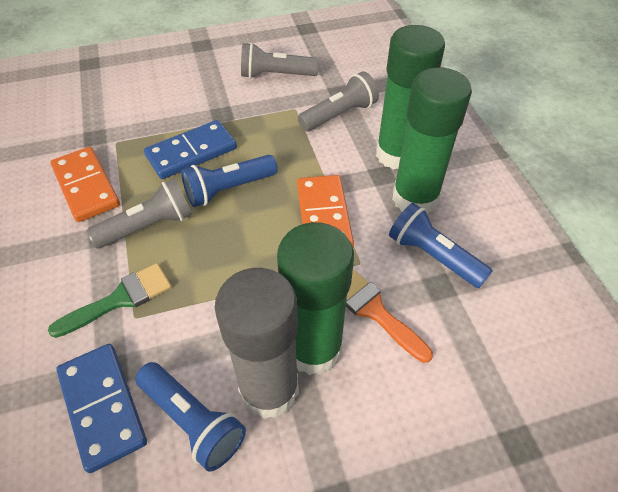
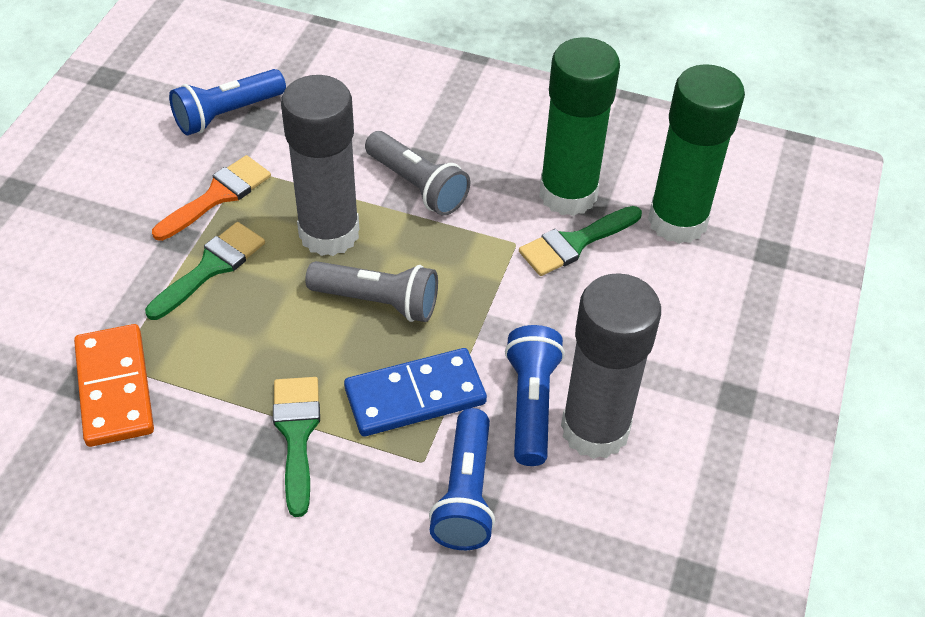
blue domino: 2 -> 1
green brush: 1 -> 3
green glue stick: 3 -> 2
grey flashlight: 3 -> 2
grey glue stick: 1 -> 2
orange domino: 2 -> 1

